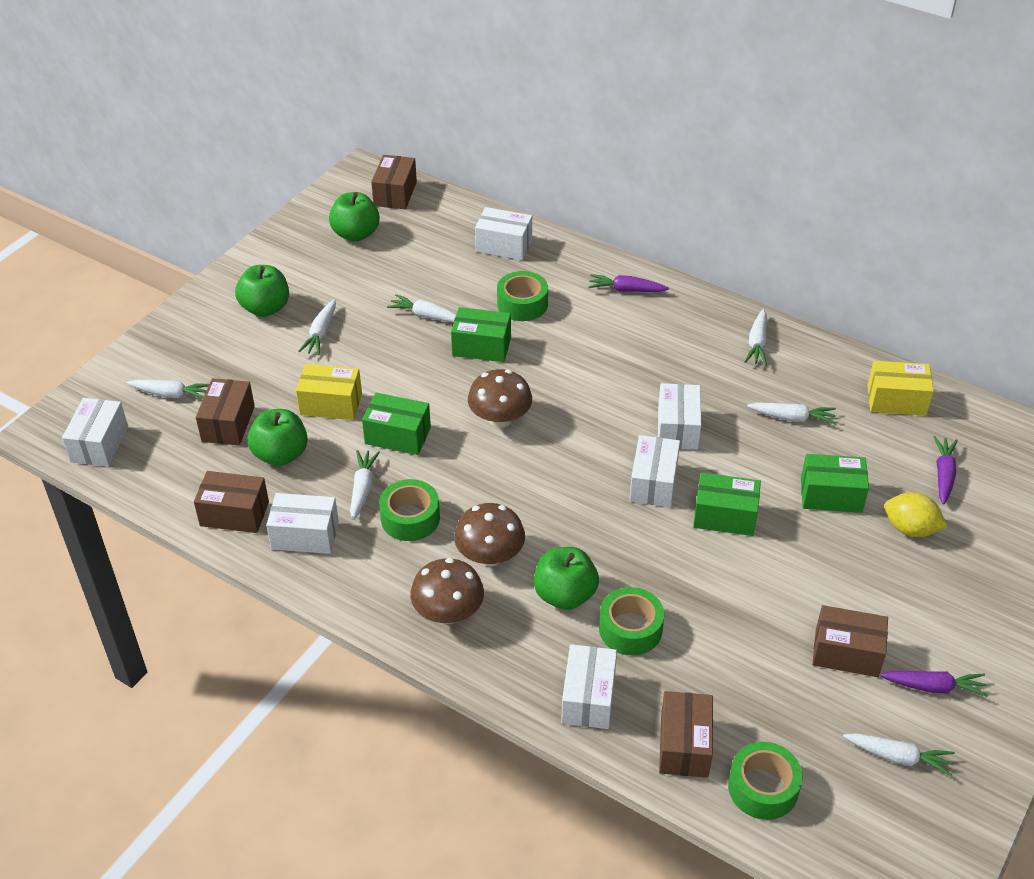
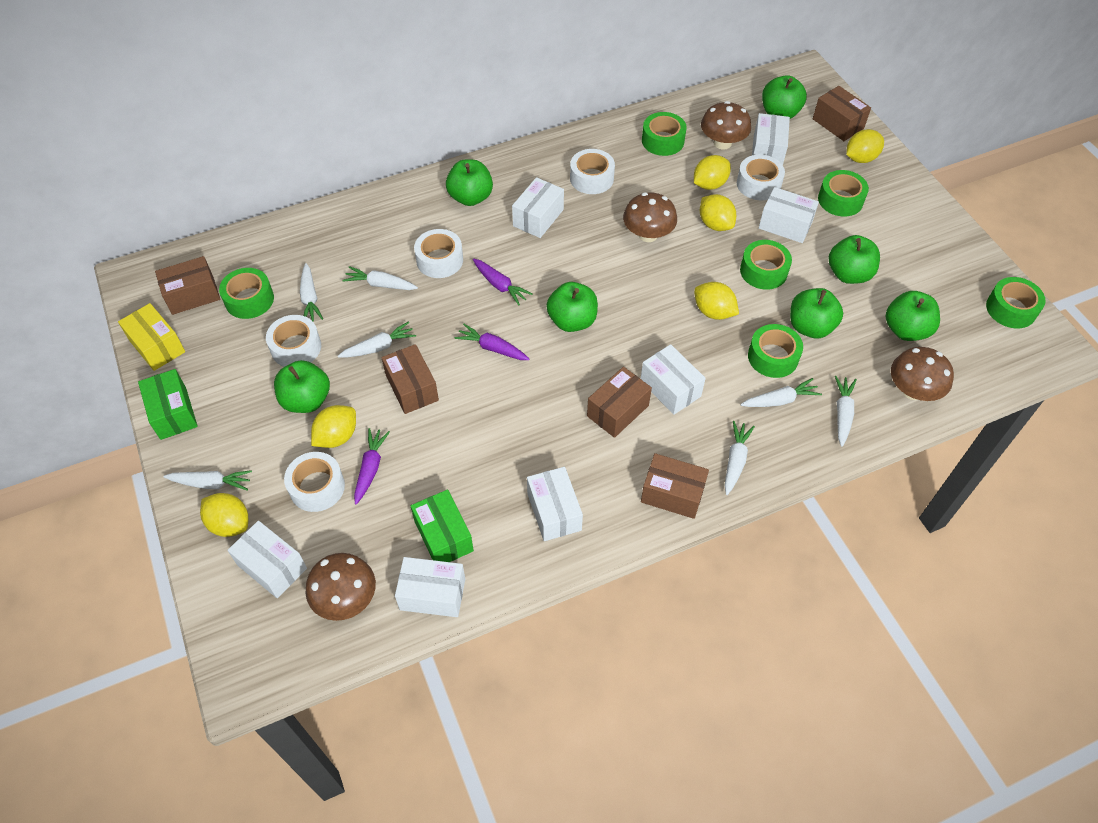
brown mushroom: 3 -> 4
green apple: 4 -> 7
green box: 4 -> 2
green tape: 4 -> 6
white box: 6 -> 7
white tape: 0 -> 5
yellow box: 2 -> 1
yellow lemon: 1 -> 6

